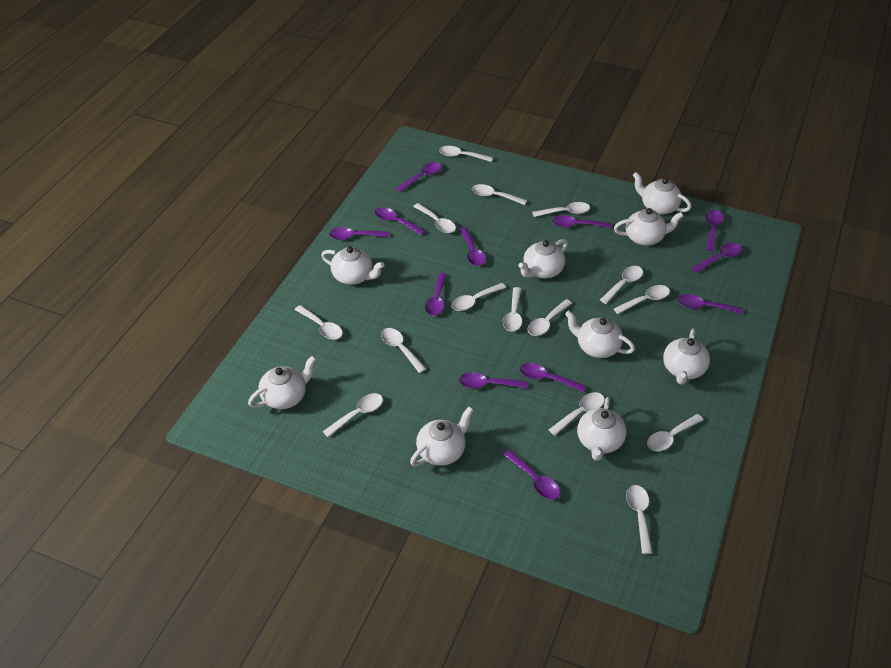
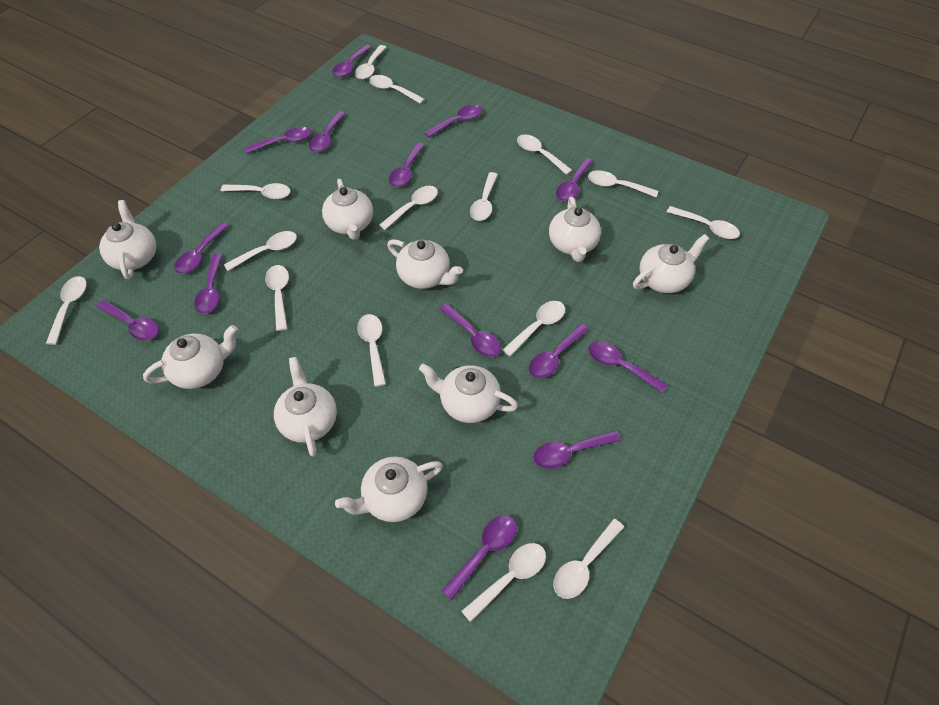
purple spoon: 12 -> 14

